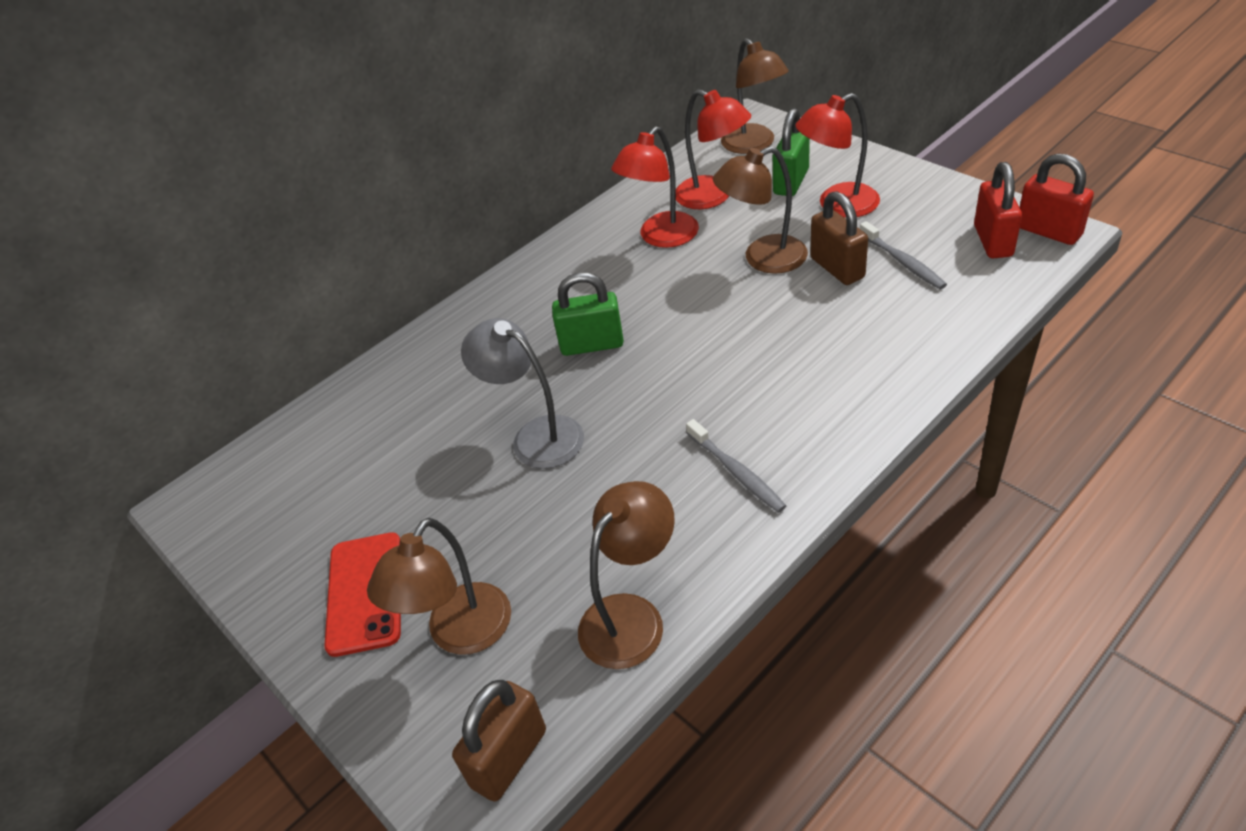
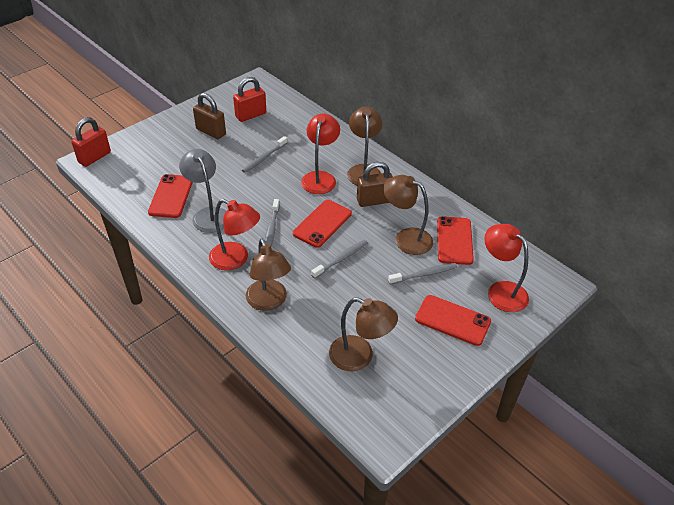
green padlock: 2 -> 0
grey toothbrush: 2 -> 4
red phone: 1 -> 4

